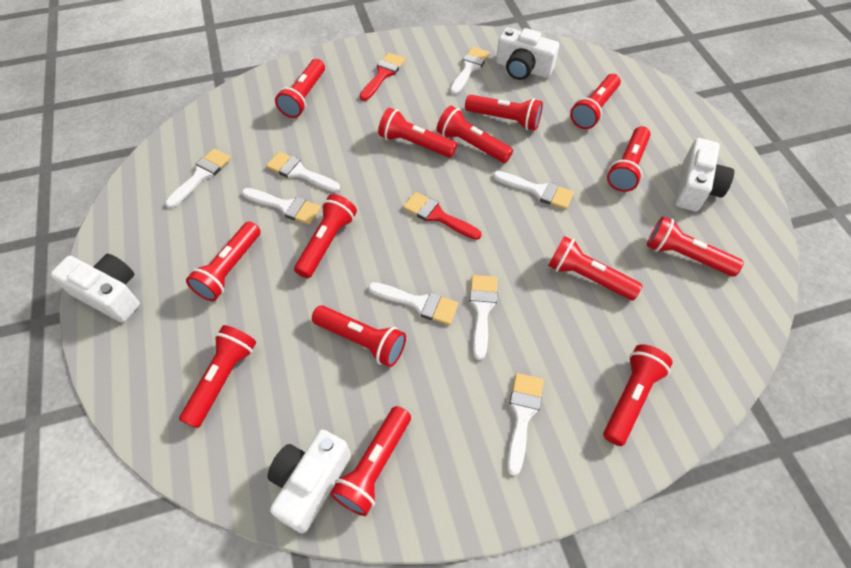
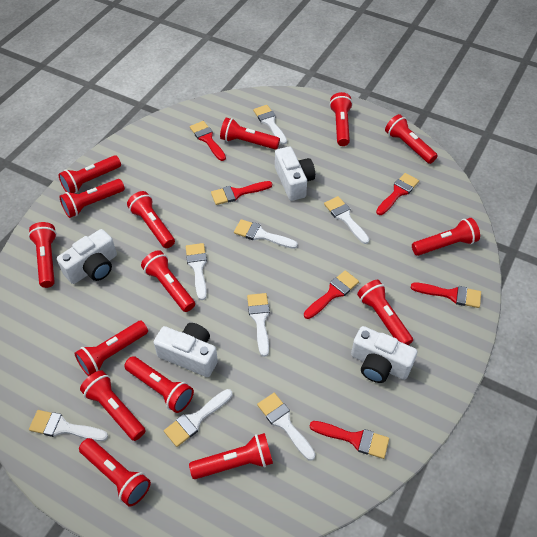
red brush: 2 -> 6
red flashlight: 14 -> 15

